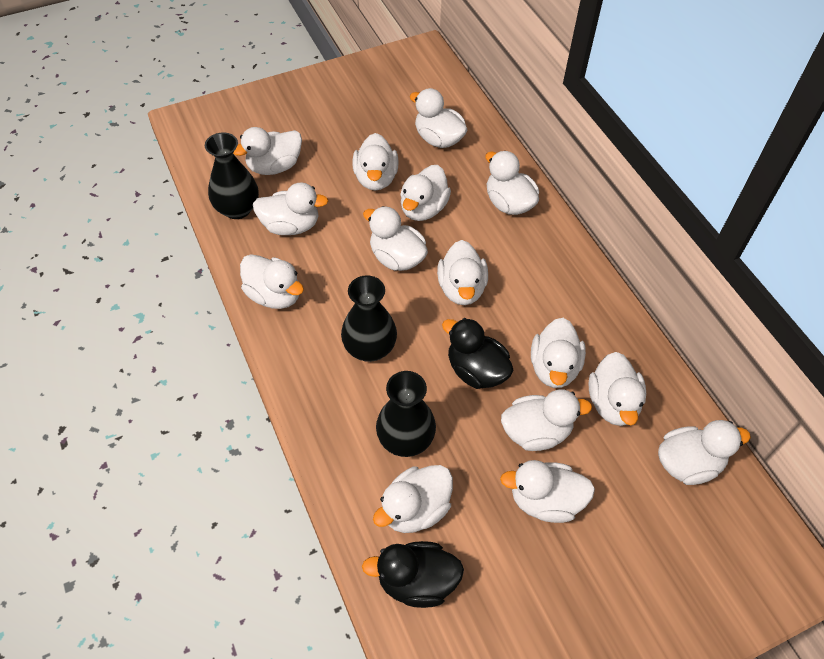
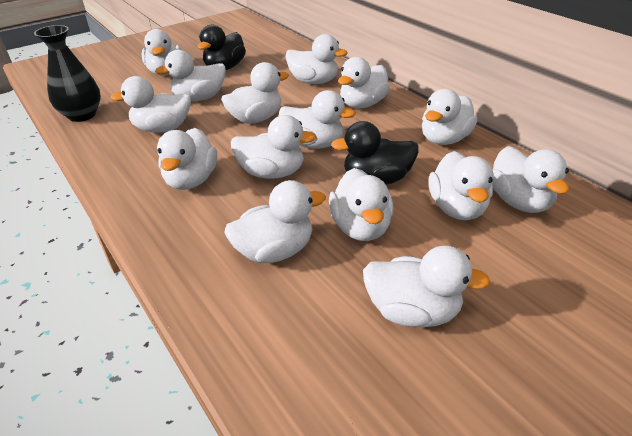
black vase: 3 -> 1

